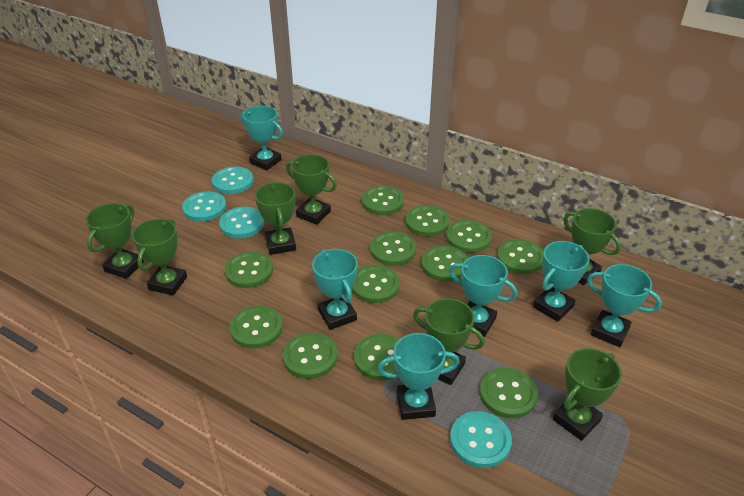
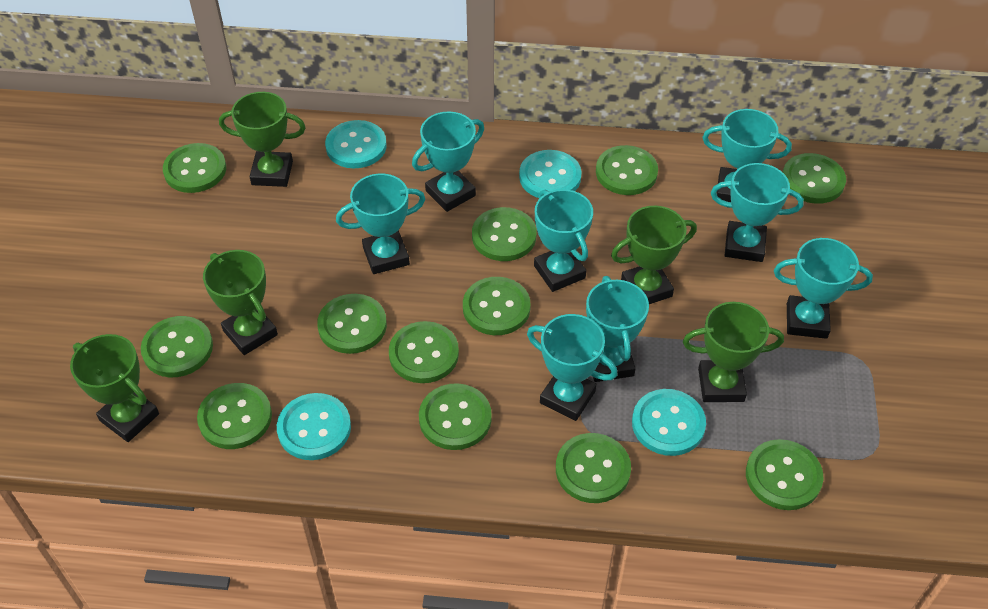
green trophy: 7 -> 5
turquoise trophy: 6 -> 8

